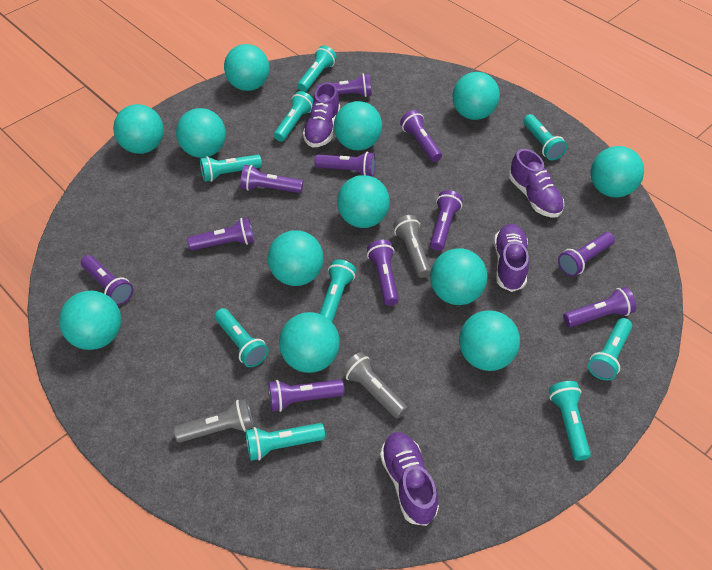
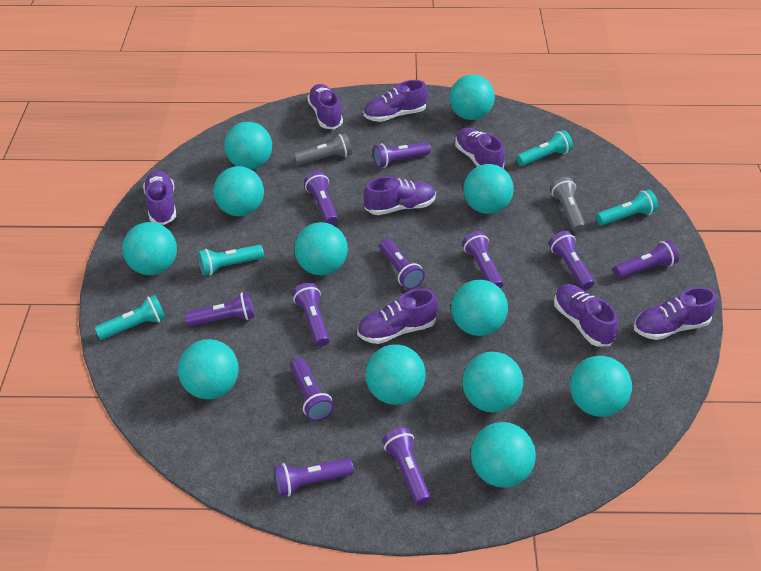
grey flashlight: 3 -> 2
purple shoe: 4 -> 8
turquoise flashlight: 9 -> 4

